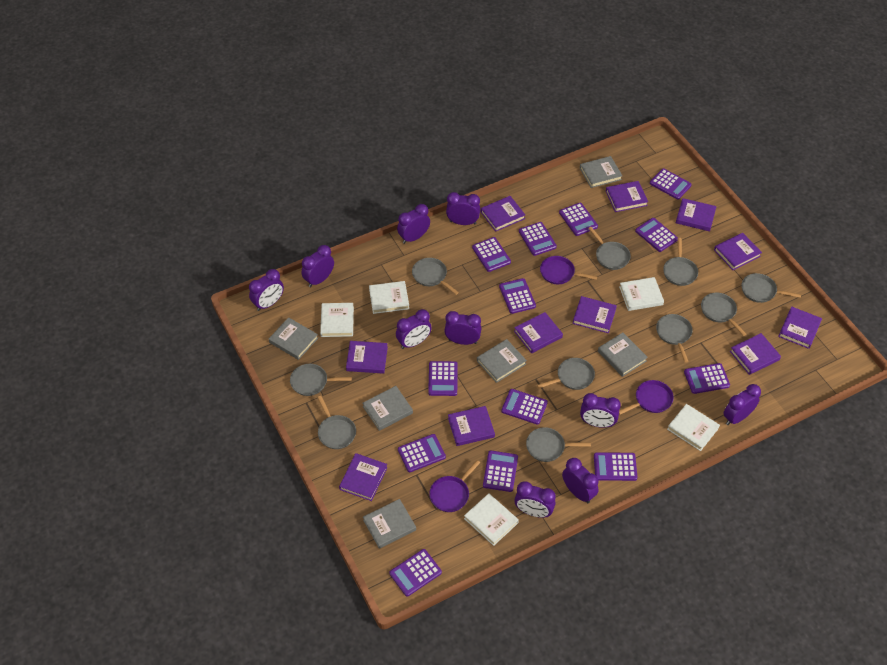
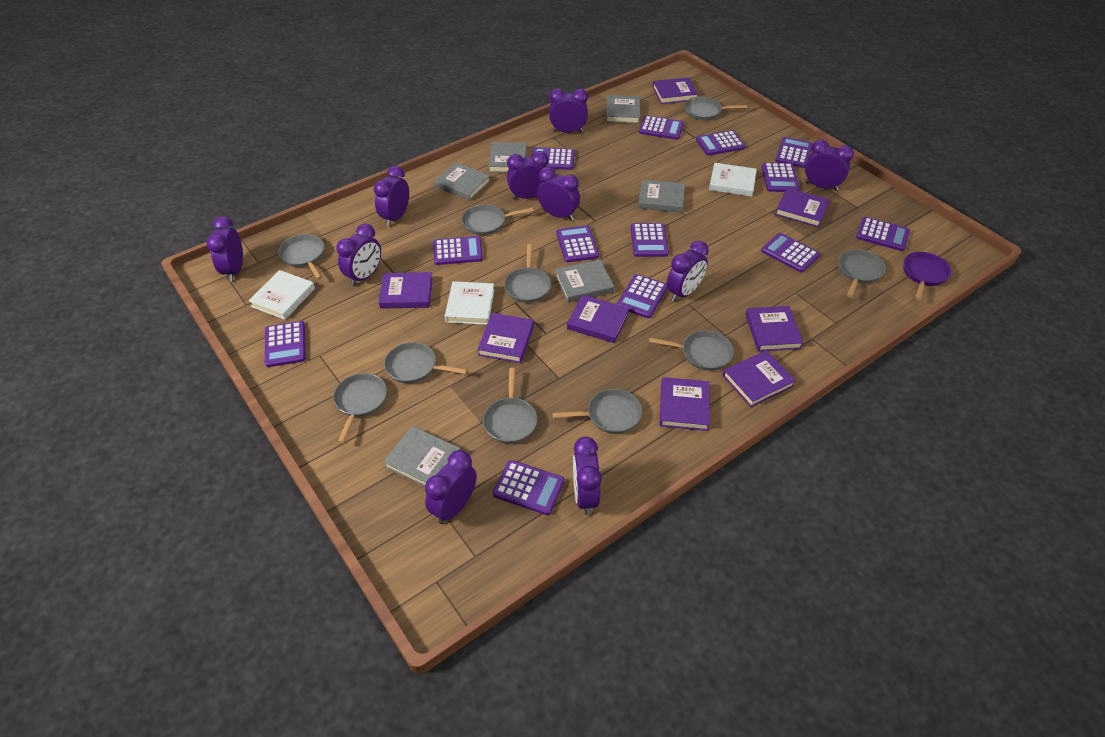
purple book: 11 -> 8
purple pan: 3 -> 1
white book: 5 -> 3

